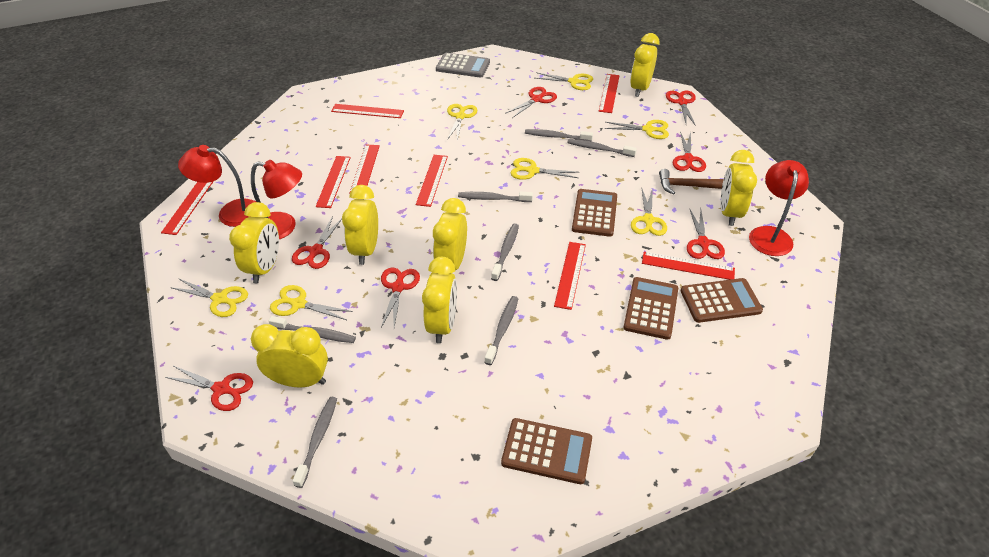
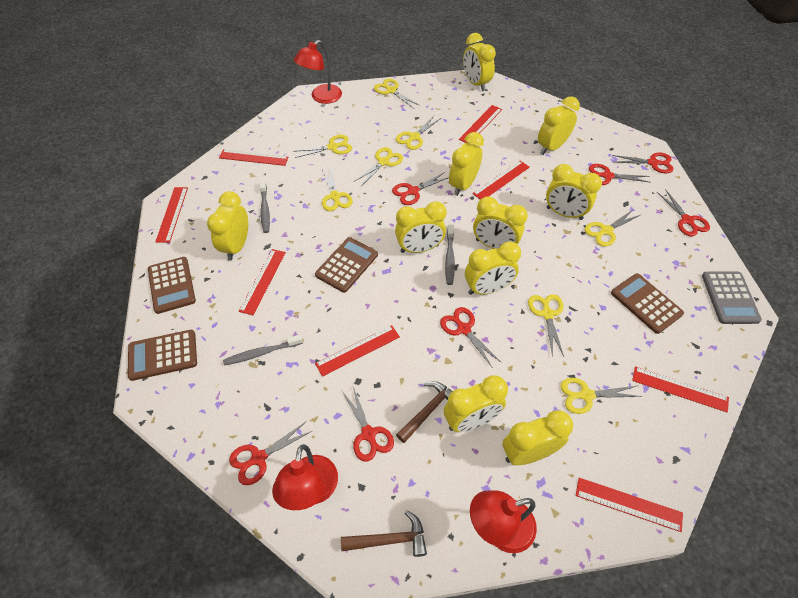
brown hammer: 1 -> 2
grey toothbrush: 7 -> 3
yellow clock: 7 -> 10
yellow scissors: 7 -> 8

